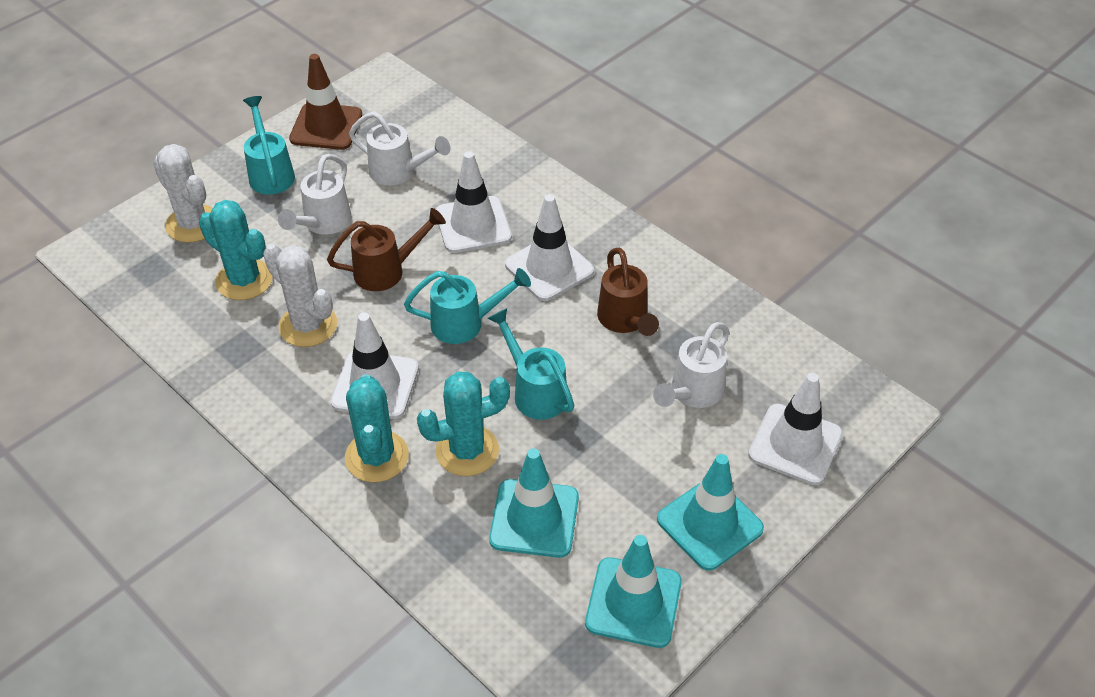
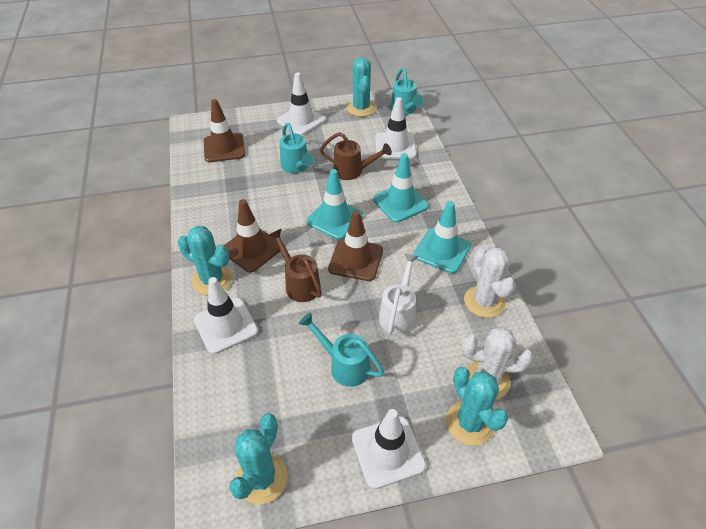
brown traffic cone: 1 -> 3
turquoise cactus: 3 -> 4
white watering can: 3 -> 1

